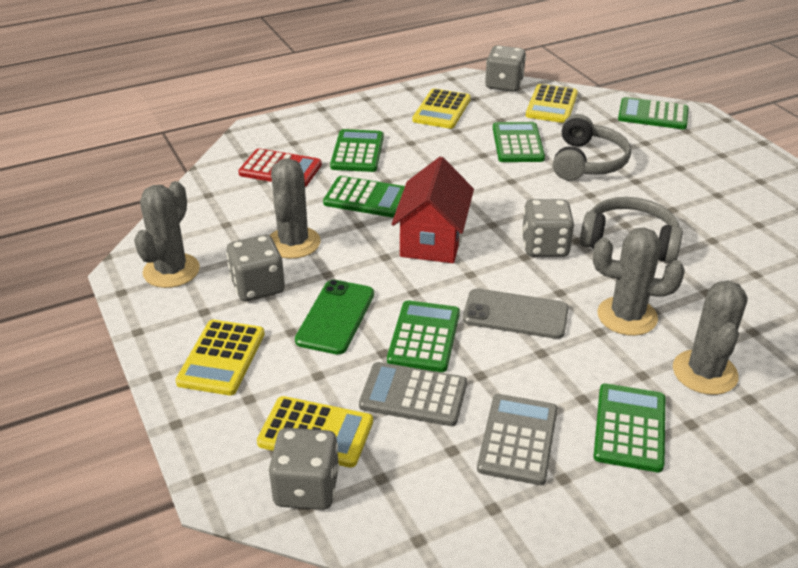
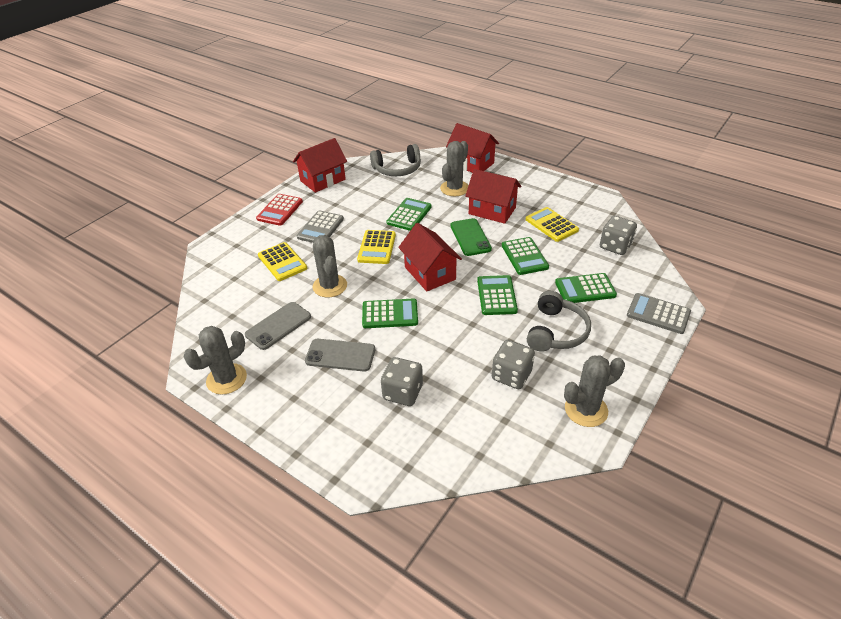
green calculator: 6 -> 5
grey dice: 4 -> 3
grey phone: 1 -> 2
red house: 1 -> 4
yellow calculator: 4 -> 3

